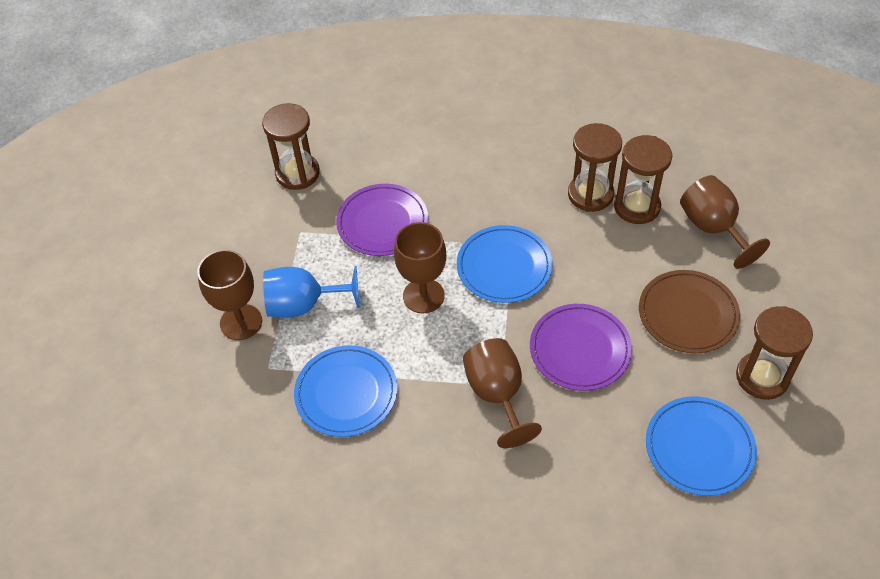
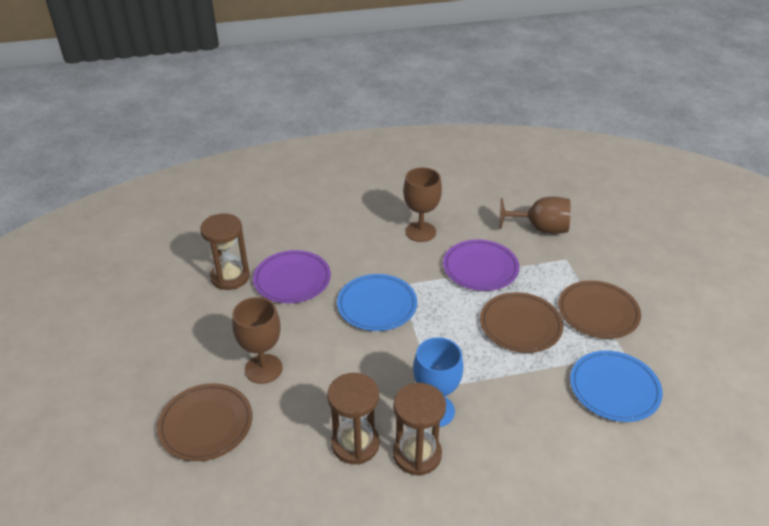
blue plate: 3 -> 2
brown goblet: 4 -> 3
brown hourglass: 4 -> 3
brown plate: 1 -> 3

